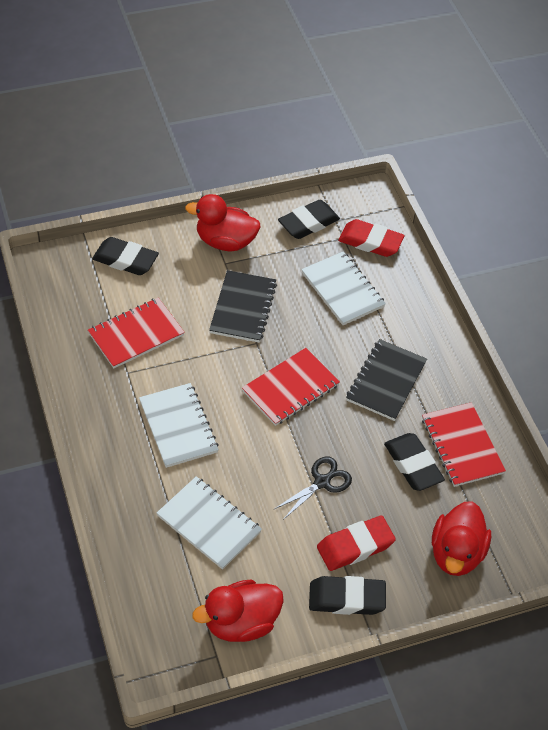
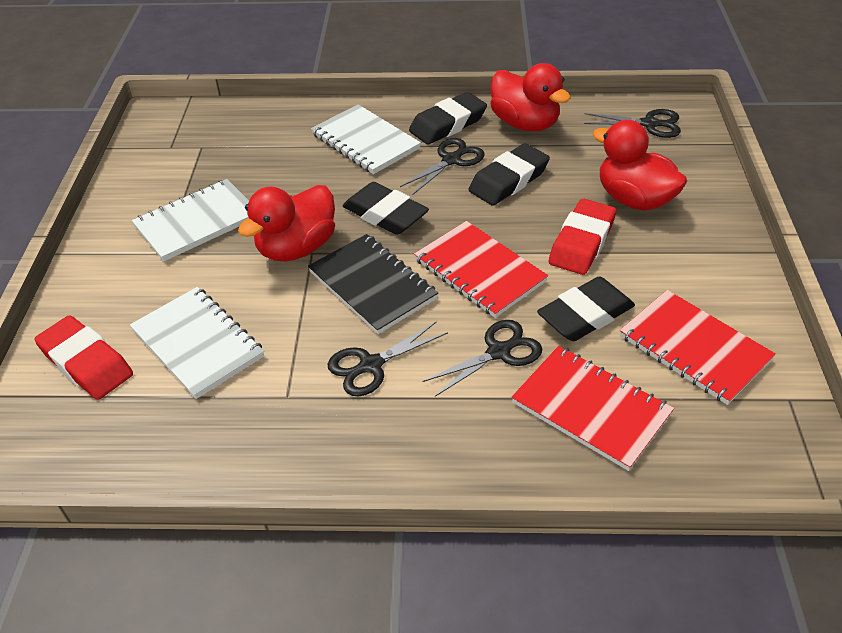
black notebook: 2 -> 1
black scissors: 1 -> 4

